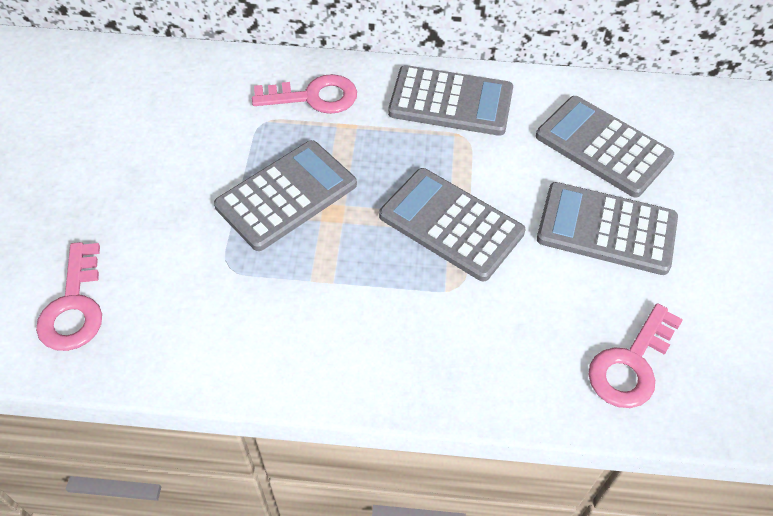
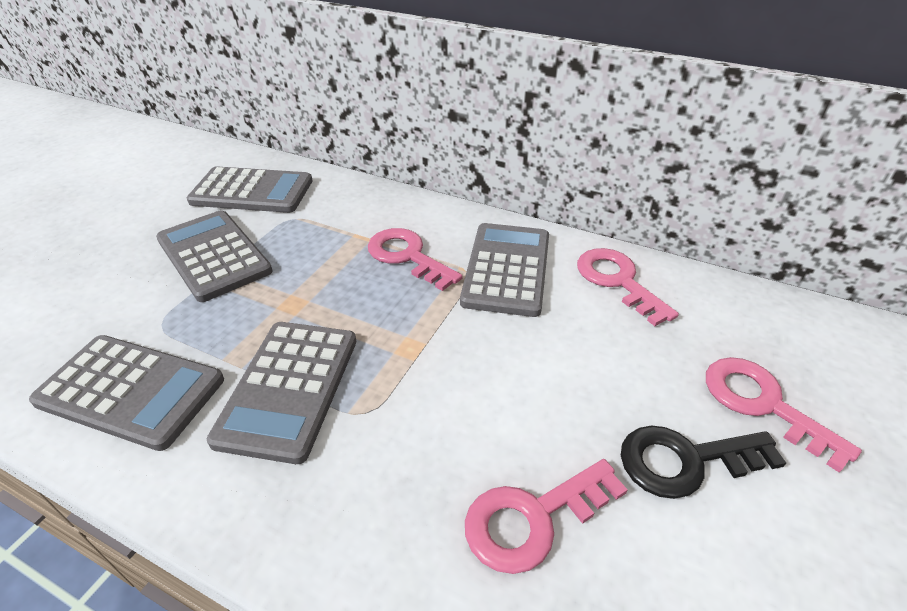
black key: 0 -> 1
pink key: 3 -> 4

